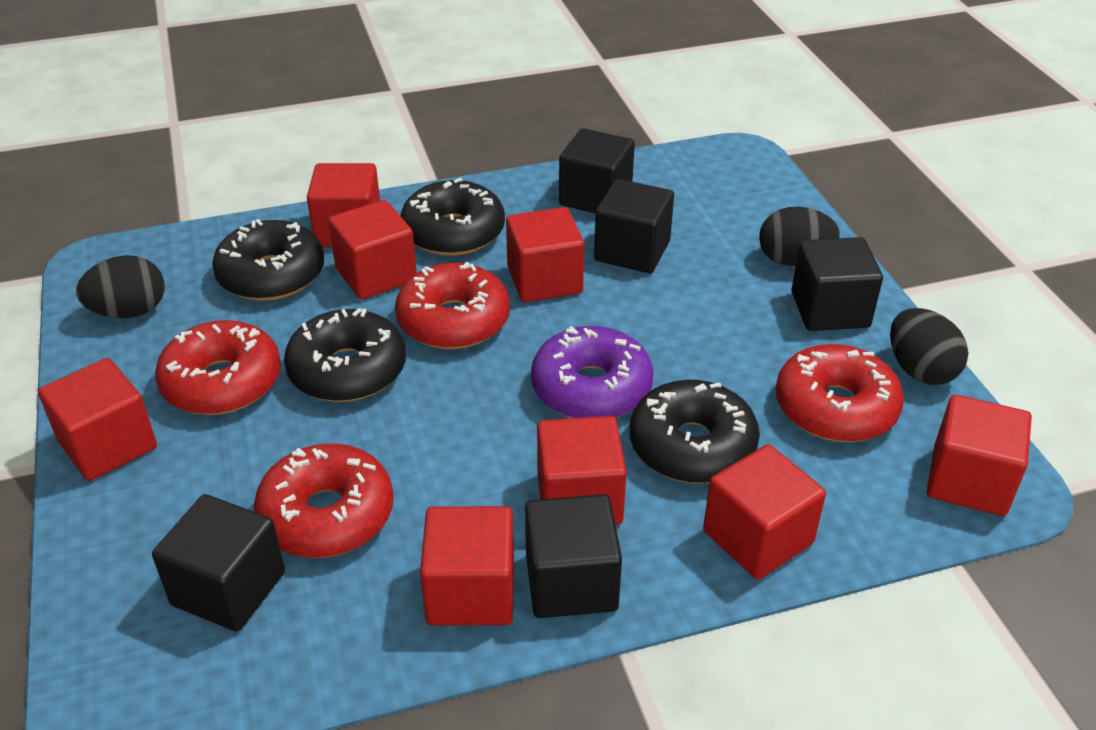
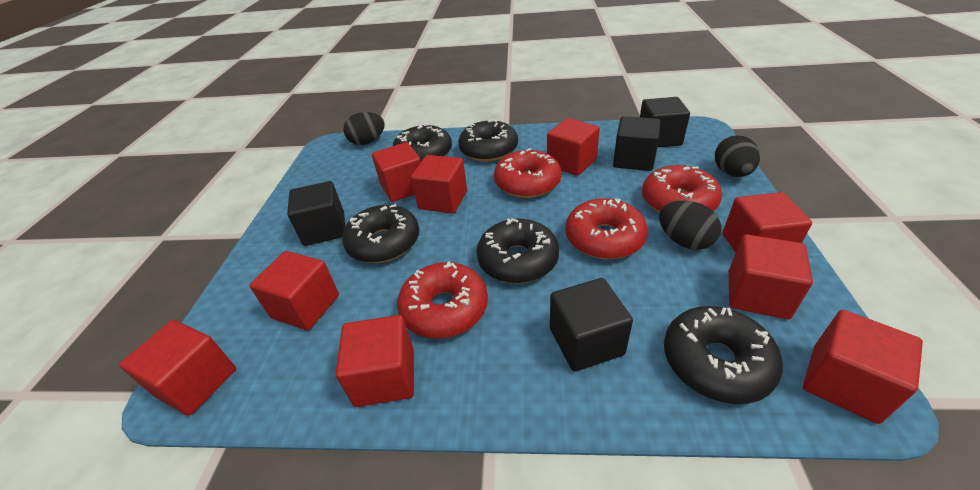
black cube: 5 -> 4
black donut: 4 -> 5
purple donut: 1 -> 0
red cube: 8 -> 9

